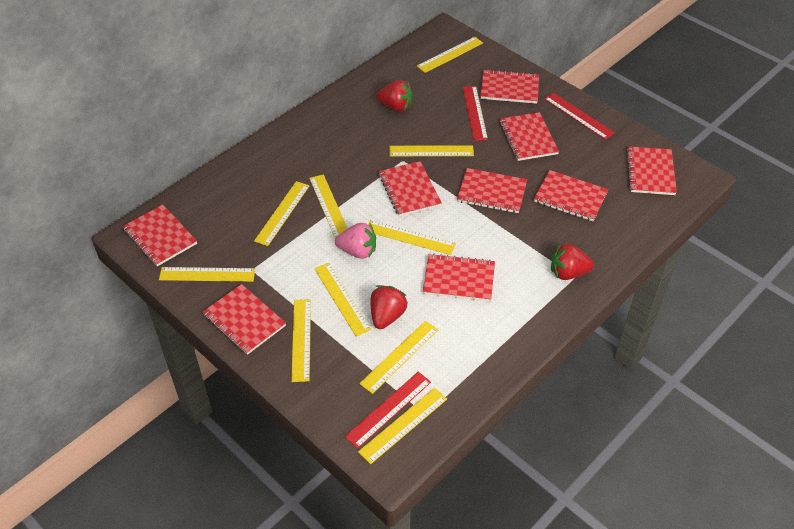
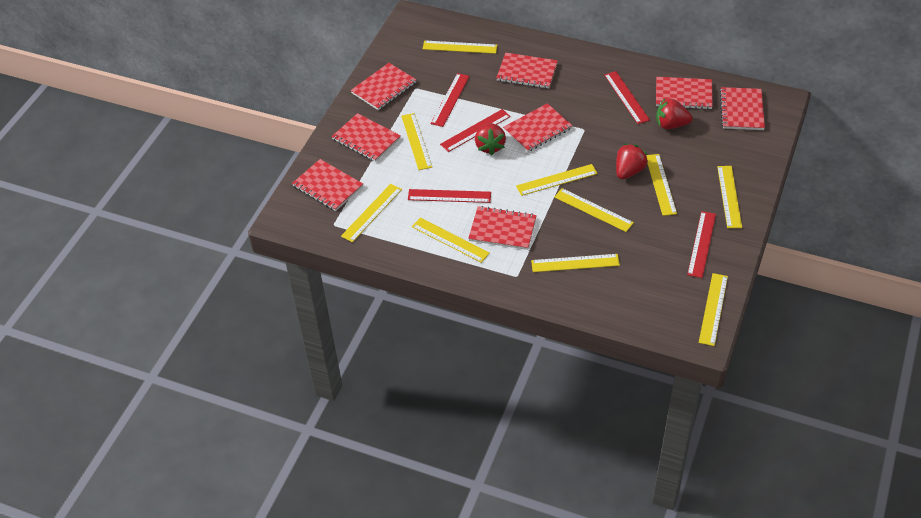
pink strawberry: 1 -> 0
red notebook: 9 -> 8
red ruler: 3 -> 5

